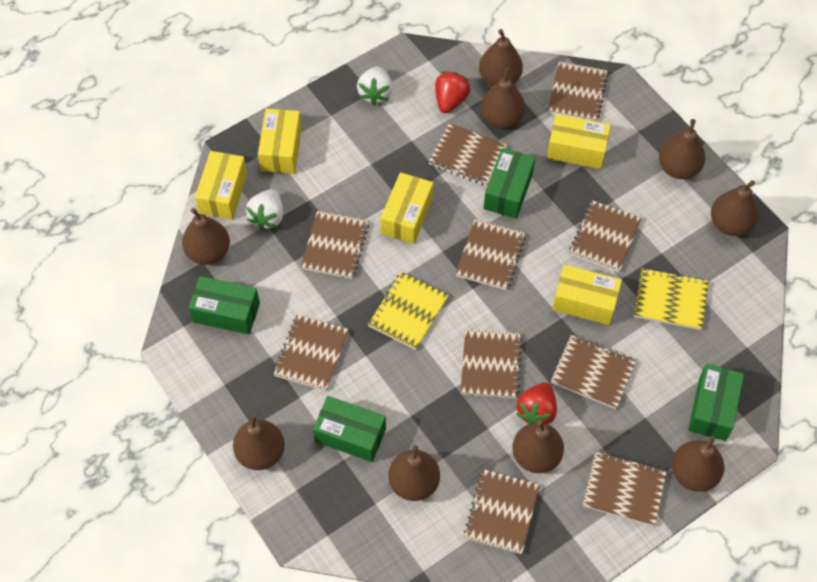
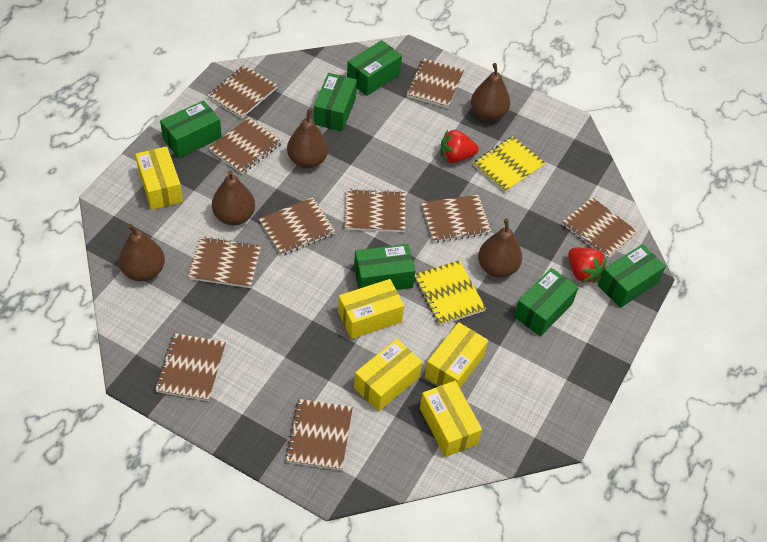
brown pear: 9 -> 5
green box: 4 -> 6
white strawberry: 2 -> 0

